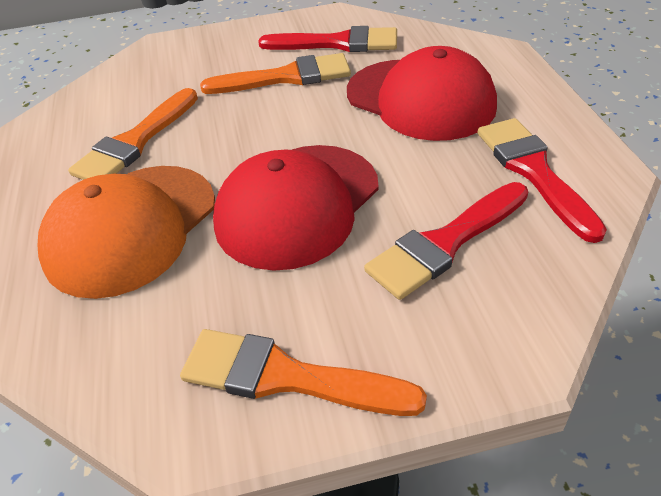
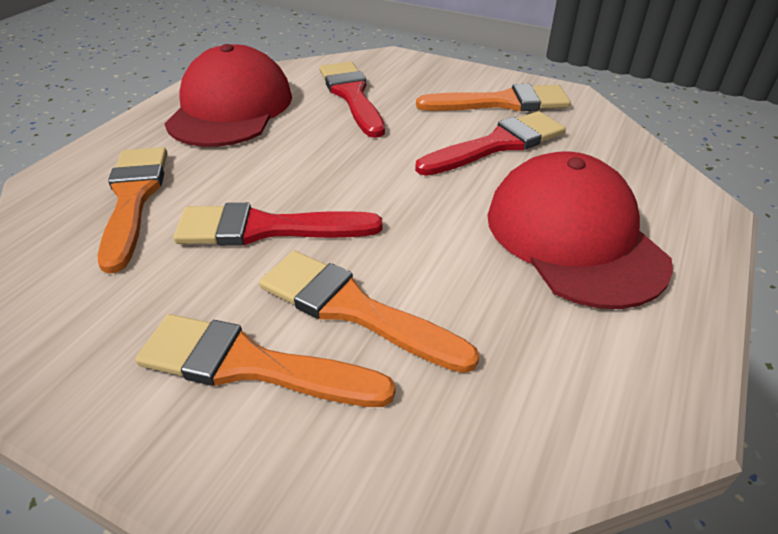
orange brush: 3 -> 4
orange cap: 1 -> 0

